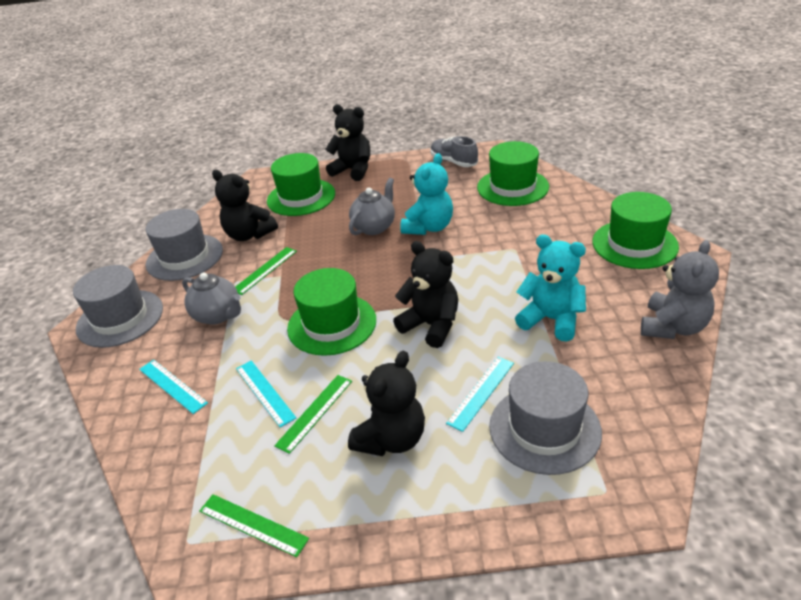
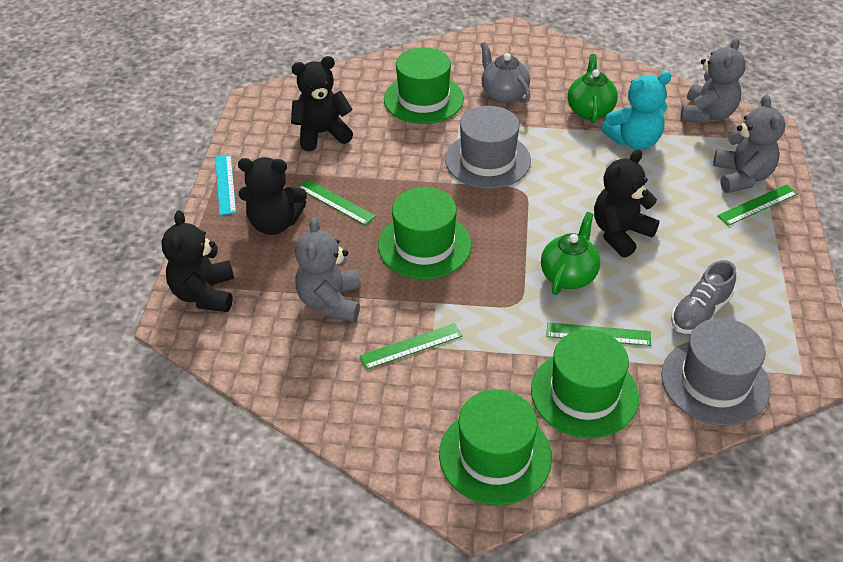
green ruler: 3 -> 4
green teapot: 0 -> 2
grey hat: 3 -> 2
grey teapot: 2 -> 1
grey teddy bear: 1 -> 3
turquoise ruler: 3 -> 1
turquoise teddy bear: 2 -> 1

